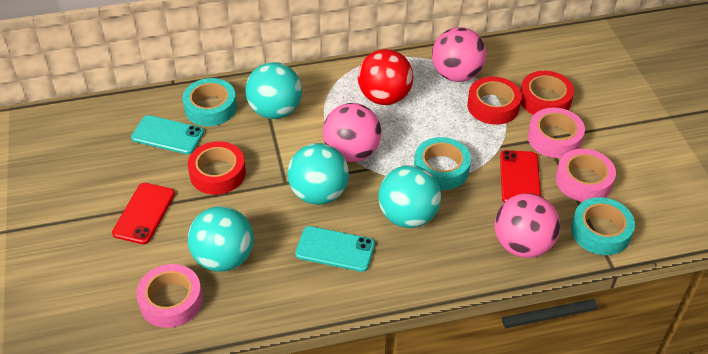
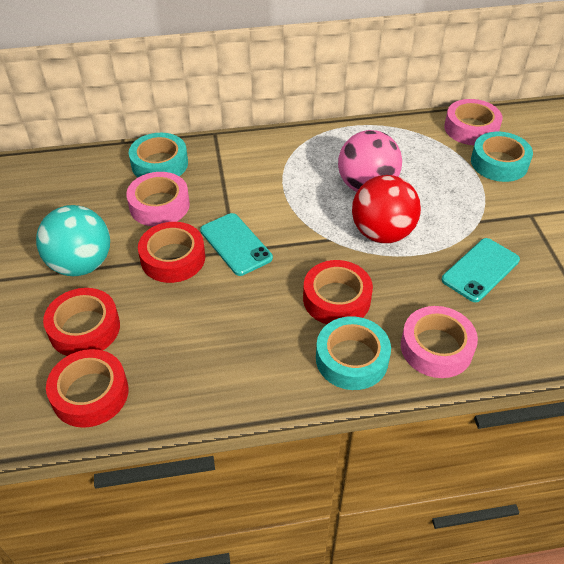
pink ball: 3 -> 1
red phone: 2 -> 0
red tape: 3 -> 4
turquoise ball: 4 -> 1

